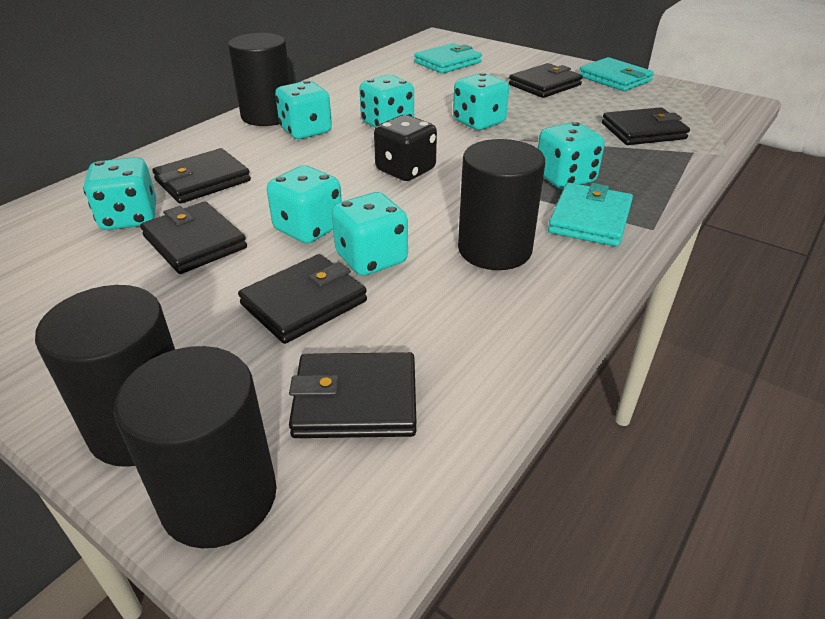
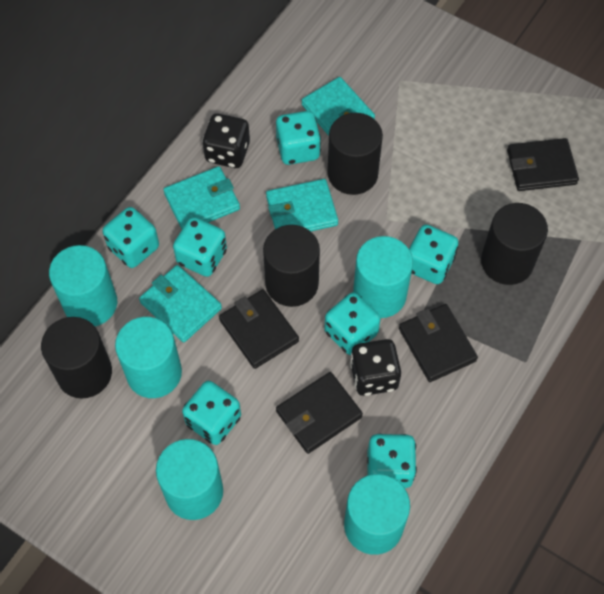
black dice: 1 -> 2
black wallet: 6 -> 4
turquoise cylinder: 0 -> 5
turquoise wallet: 3 -> 4

